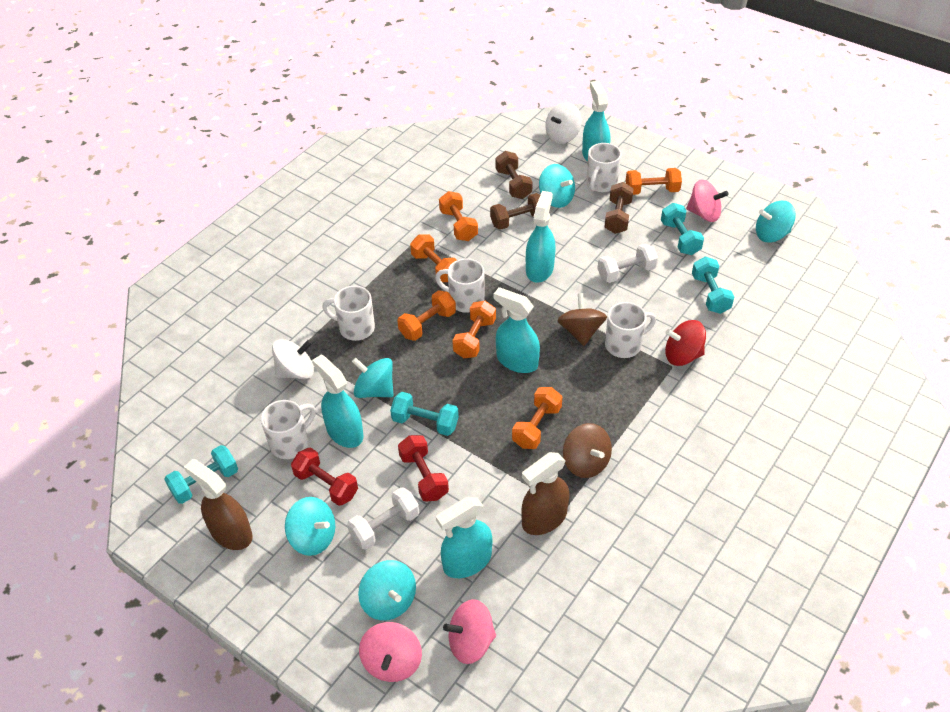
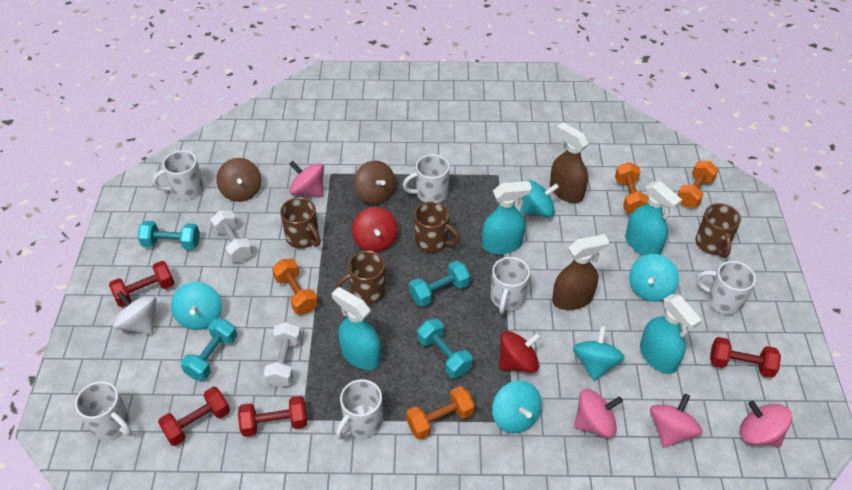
brown dumbbell: 3 -> 0
brown mug: 0 -> 4
orange dumbbell: 6 -> 4
pink spinning top: 3 -> 4
red dumbbell: 2 -> 4
red spinning top: 1 -> 2
turquoise spray bottle: 5 -> 4
white mug: 5 -> 6
white spinning top: 2 -> 1

